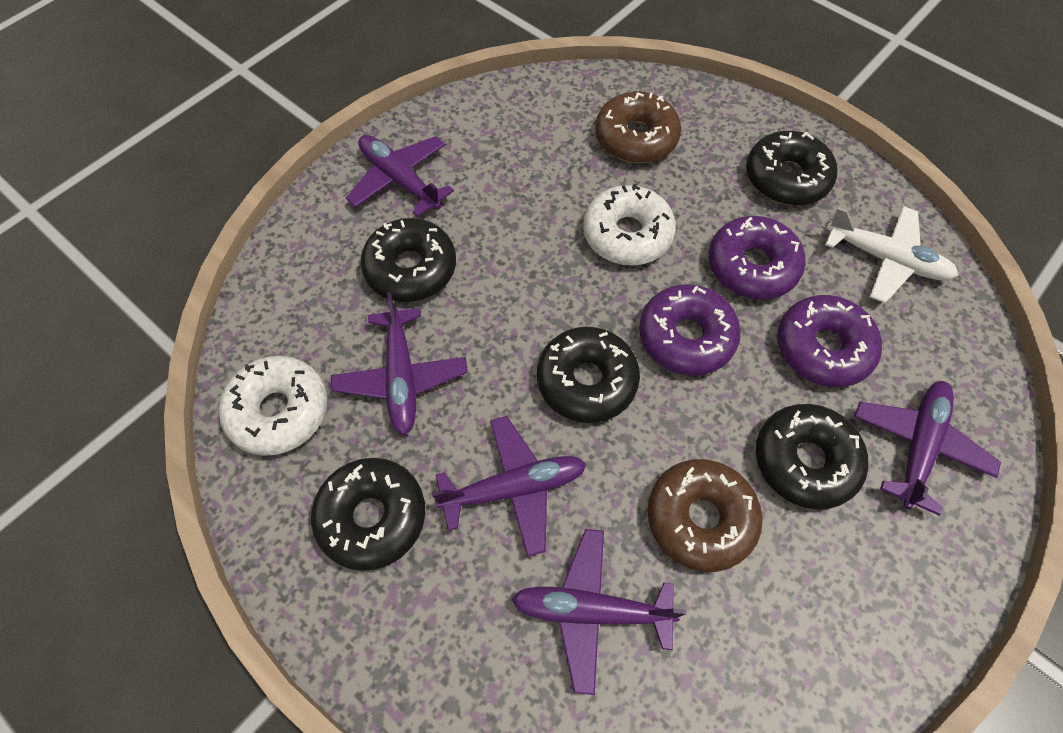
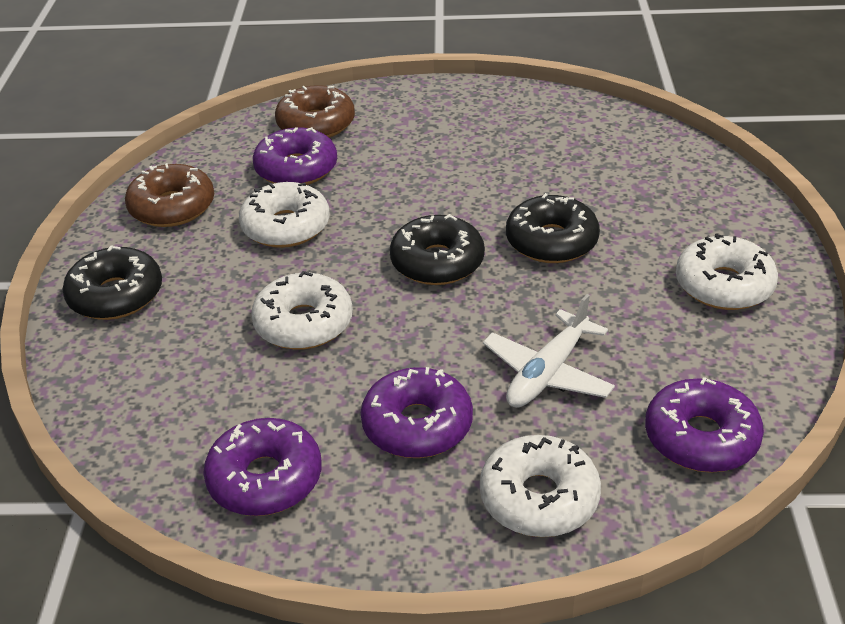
black donut: 5 -> 3
purple donut: 3 -> 4
purple plane: 5 -> 0
white donut: 2 -> 4

